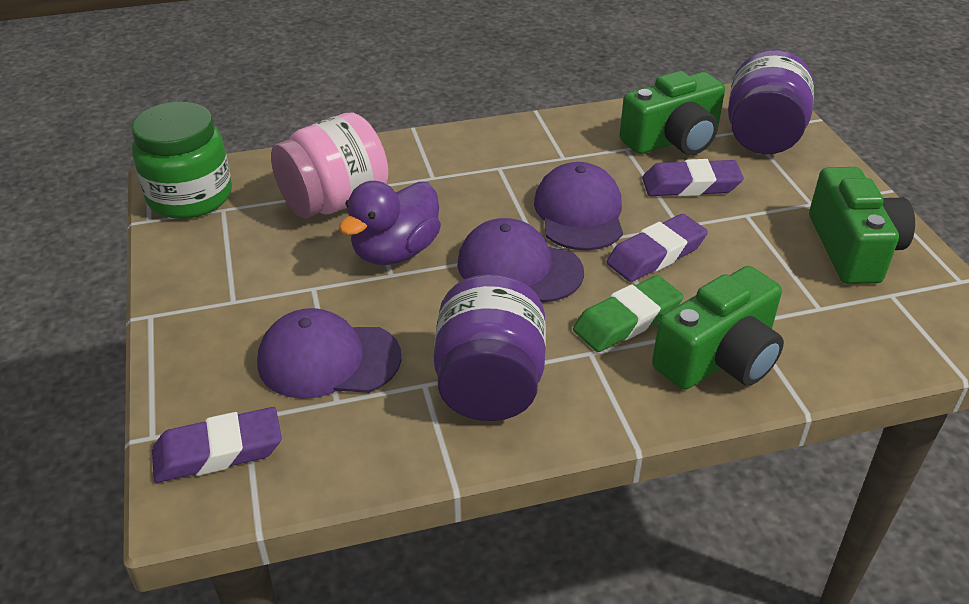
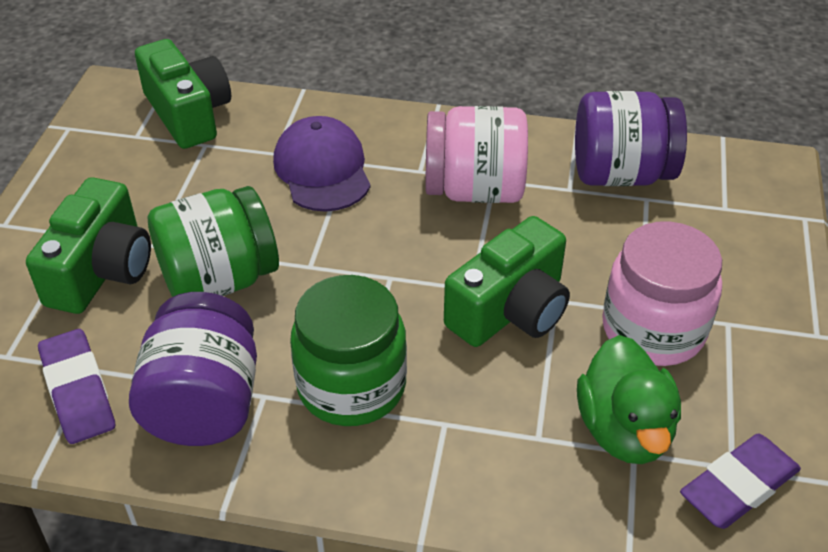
green duck: 0 -> 1
green eraser: 1 -> 0
green jar: 1 -> 2
pink jar: 1 -> 2
purple cap: 3 -> 1
purple duck: 1 -> 0
purple eraser: 3 -> 2

